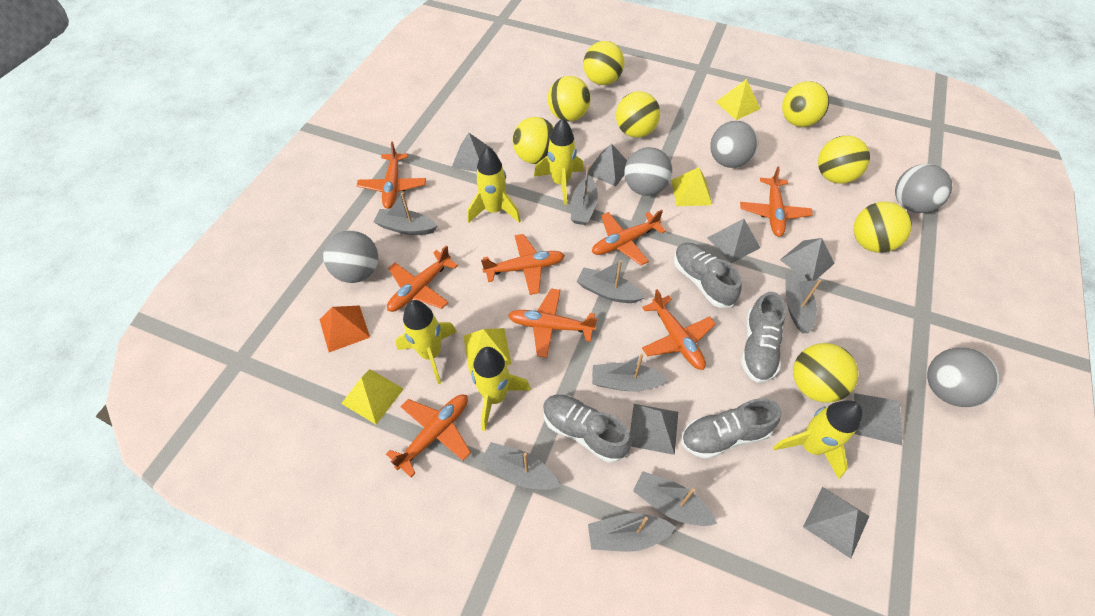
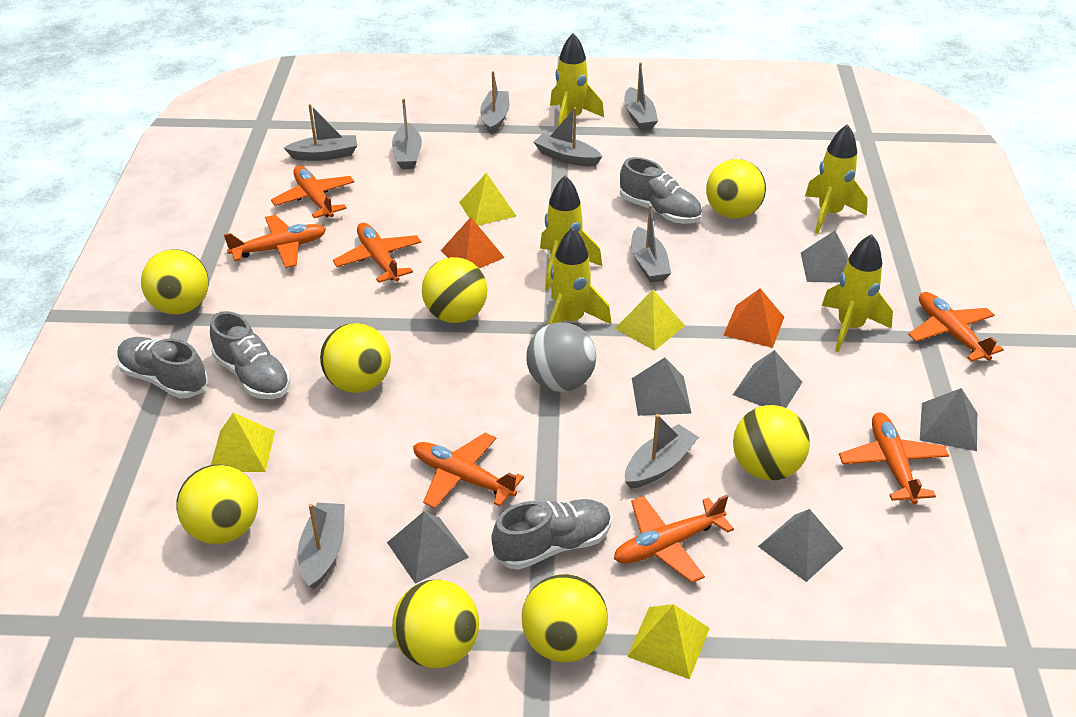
grey ball: 5 -> 1
grey pyramid: 7 -> 6
orange plane: 8 -> 7
orange pyramid: 1 -> 2

